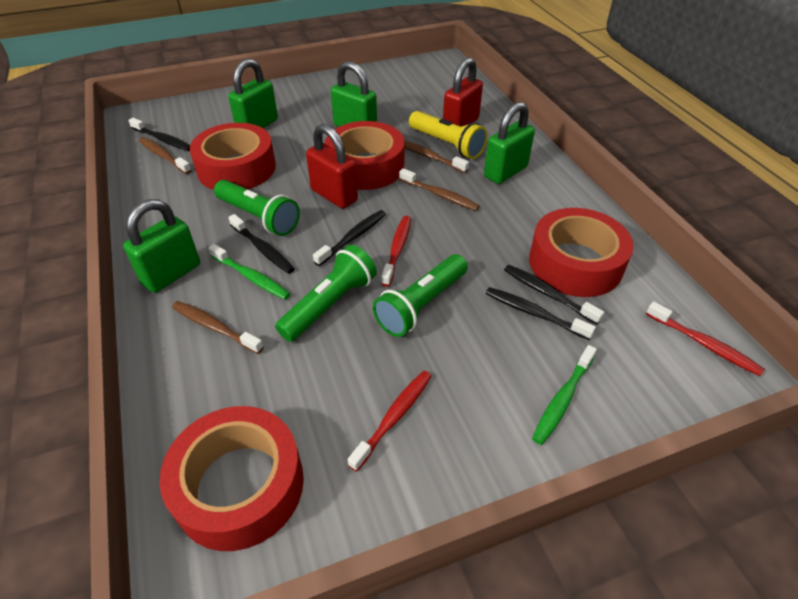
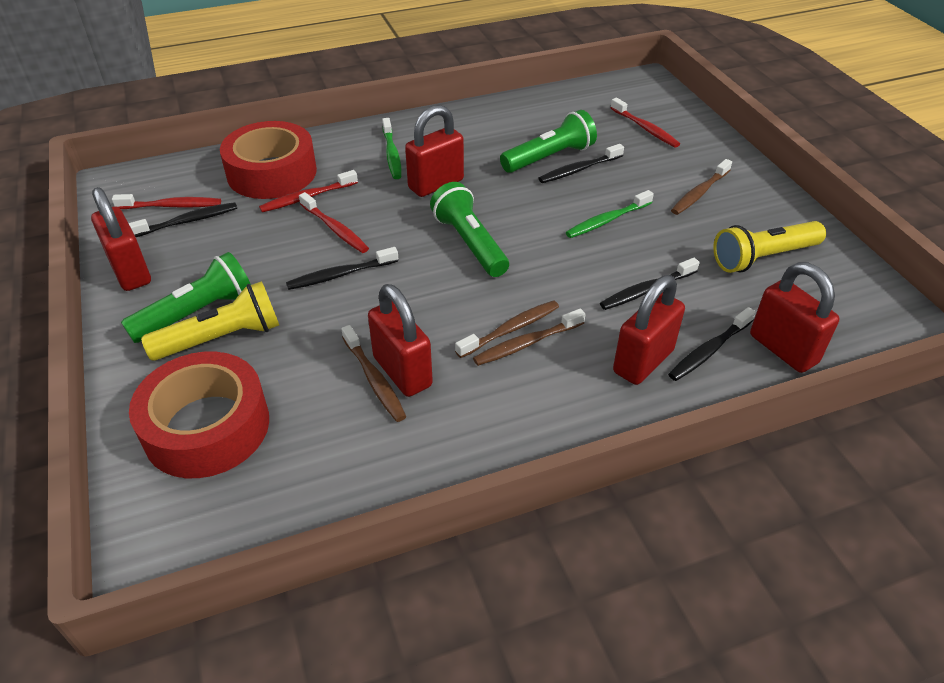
green padlock: 4 -> 0
red padlock: 2 -> 5
red tape: 4 -> 2
red toothbrush: 3 -> 4
yellow flashlight: 1 -> 2

